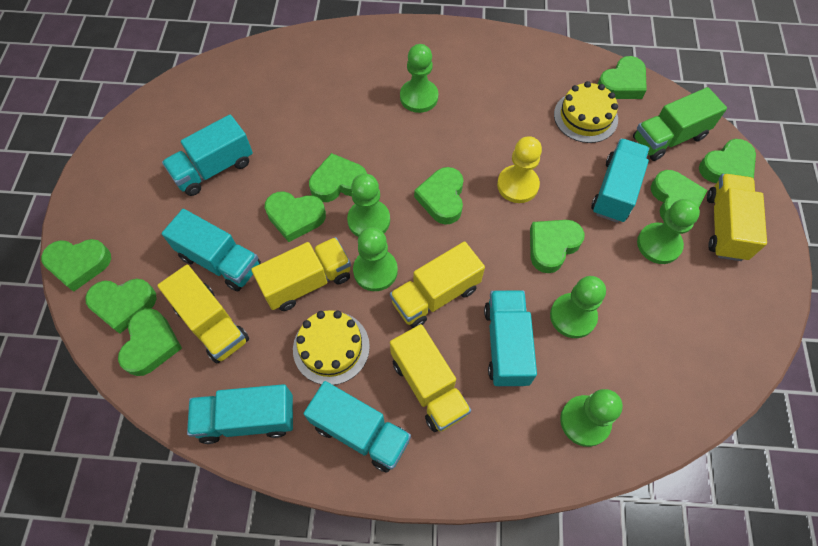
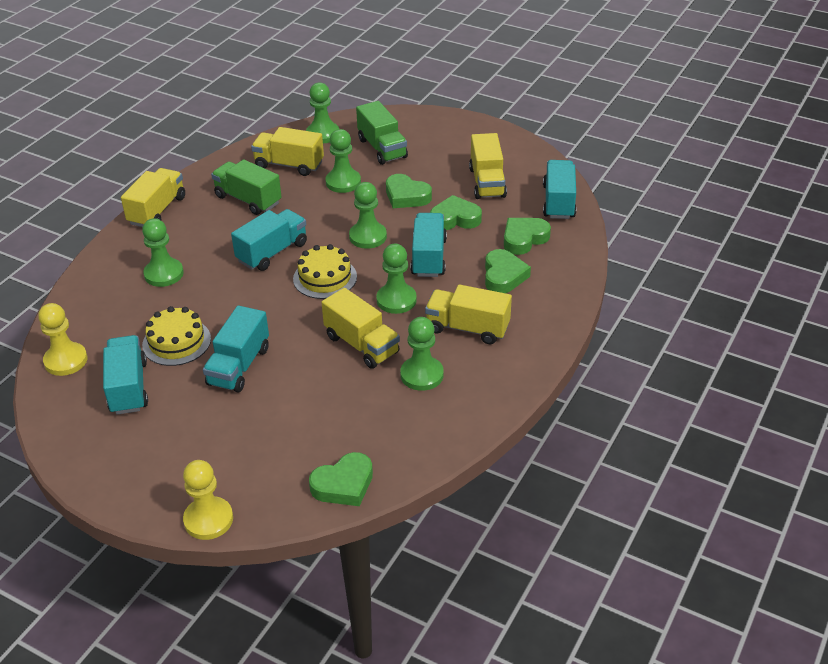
green heart: 10 -> 5
green truck: 1 -> 2
turquoise truck: 6 -> 5
yellow pawn: 1 -> 2

